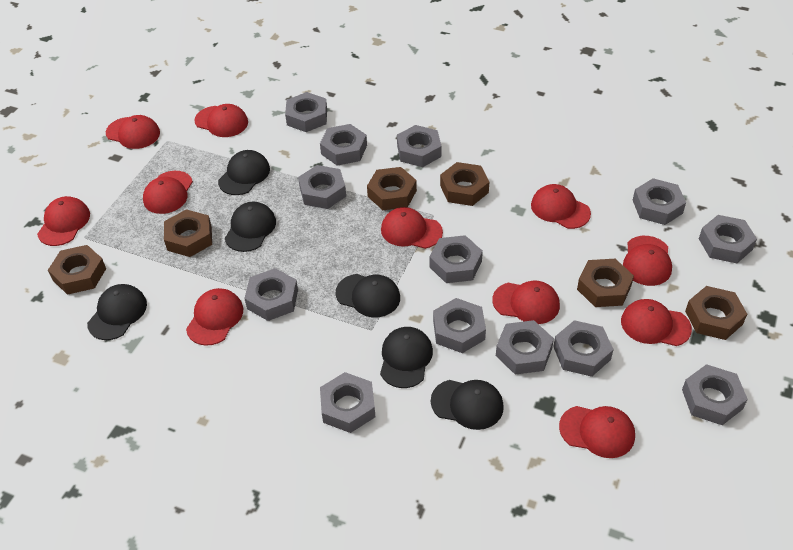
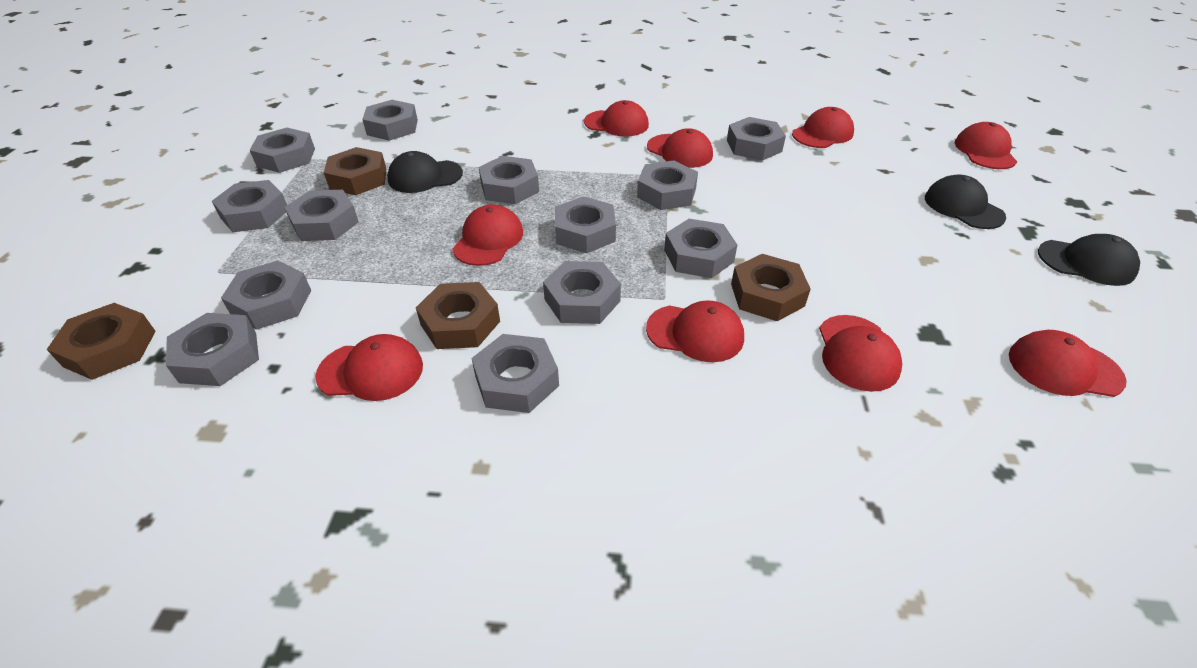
black cap: 6 -> 3
brown nut: 6 -> 4
red cap: 11 -> 9

